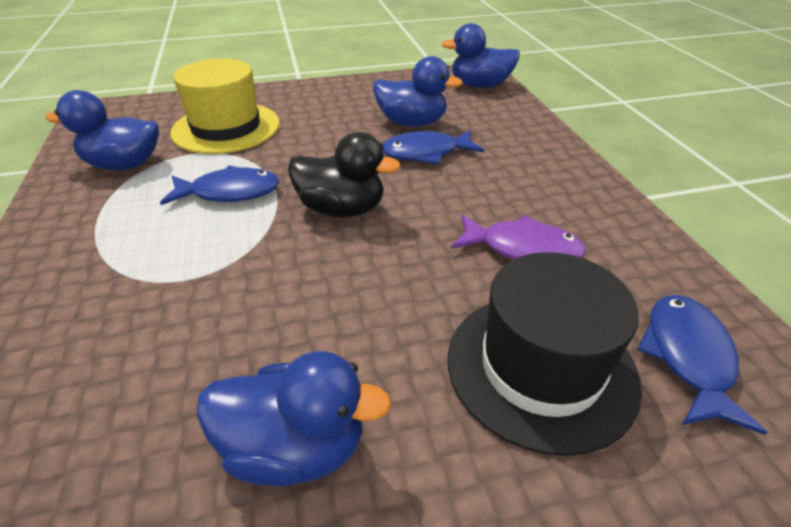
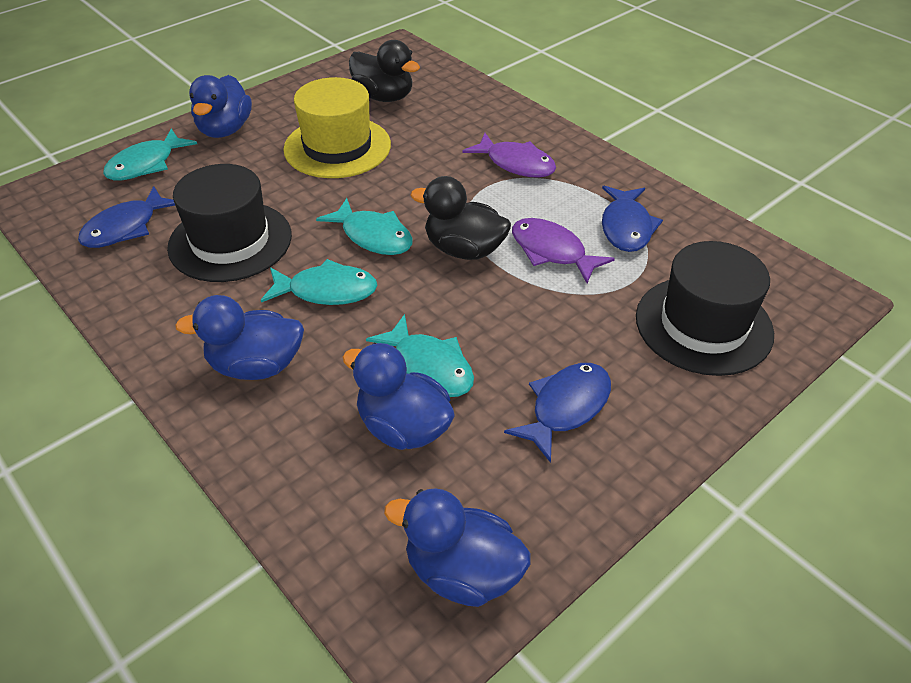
black duck: 1 -> 2
black hat: 1 -> 2
purple fish: 1 -> 2
turquoise fish: 0 -> 4

